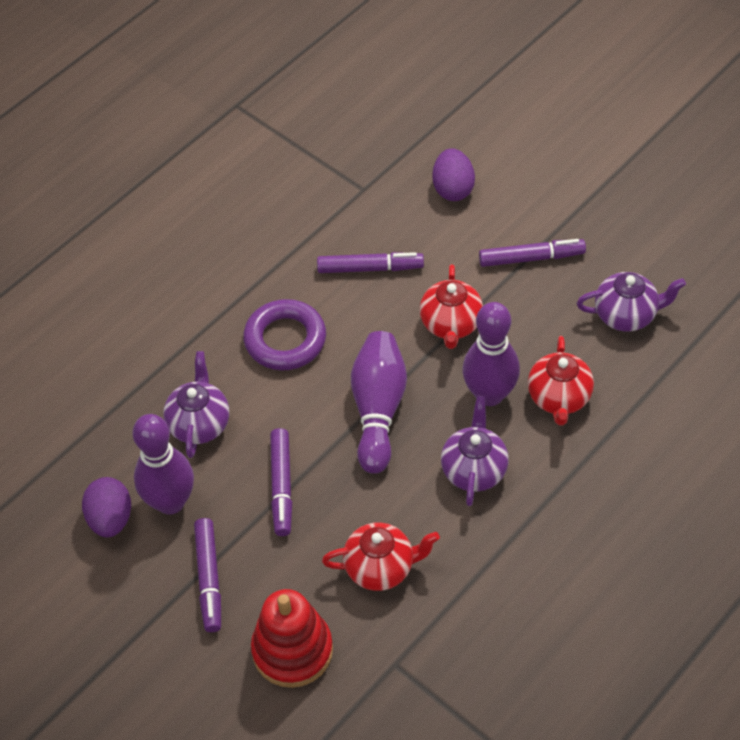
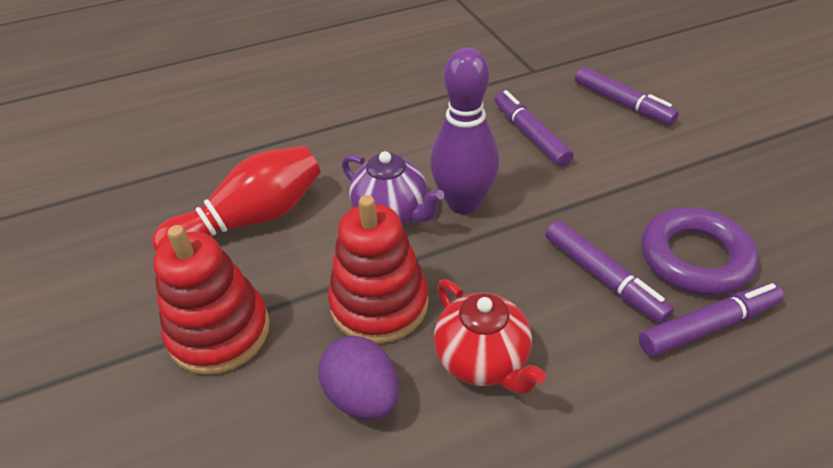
purple bowling pin: 3 -> 1
purple egg: 2 -> 1
purple teapot: 3 -> 1
red bowling pin: 0 -> 1
red stacking toy: 1 -> 2
red teapot: 3 -> 1

